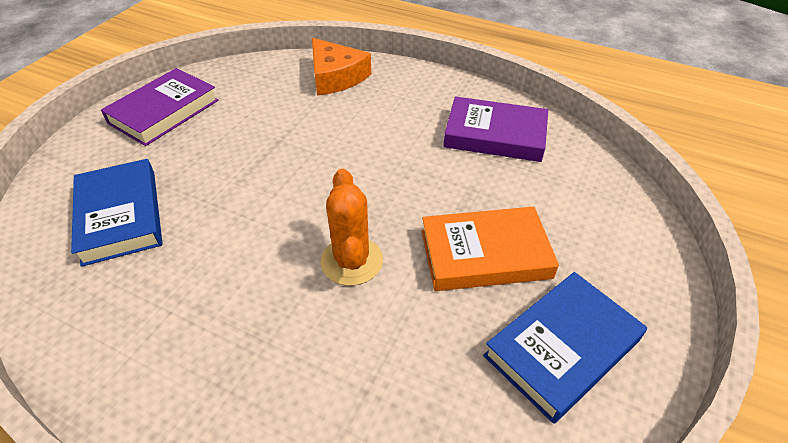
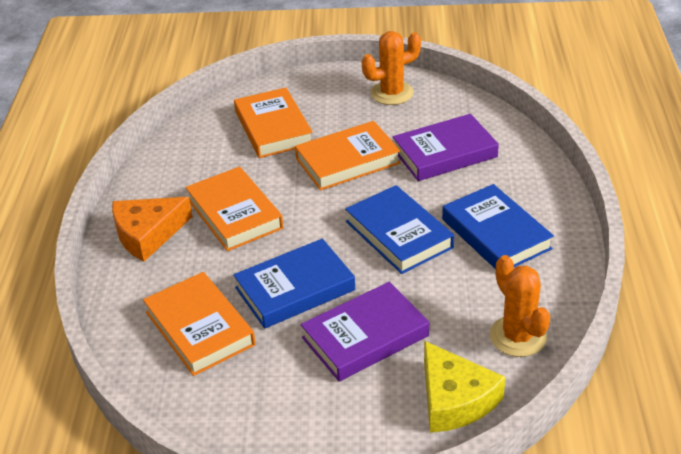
blue book: 2 -> 3
orange book: 1 -> 4
orange cactus: 1 -> 2
yellow cheese: 0 -> 1

